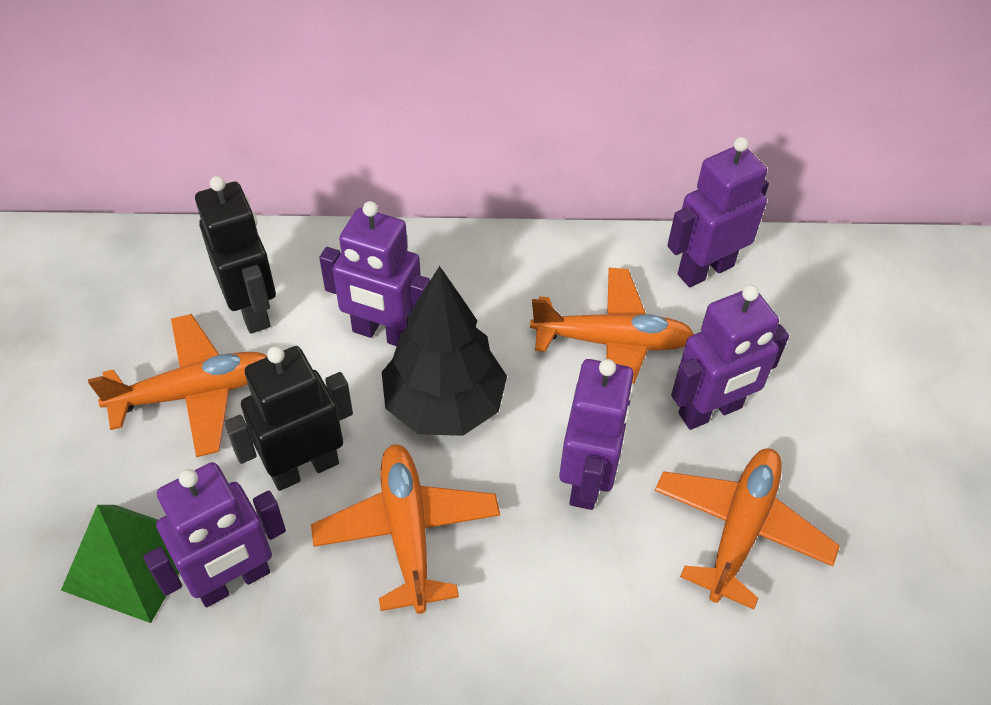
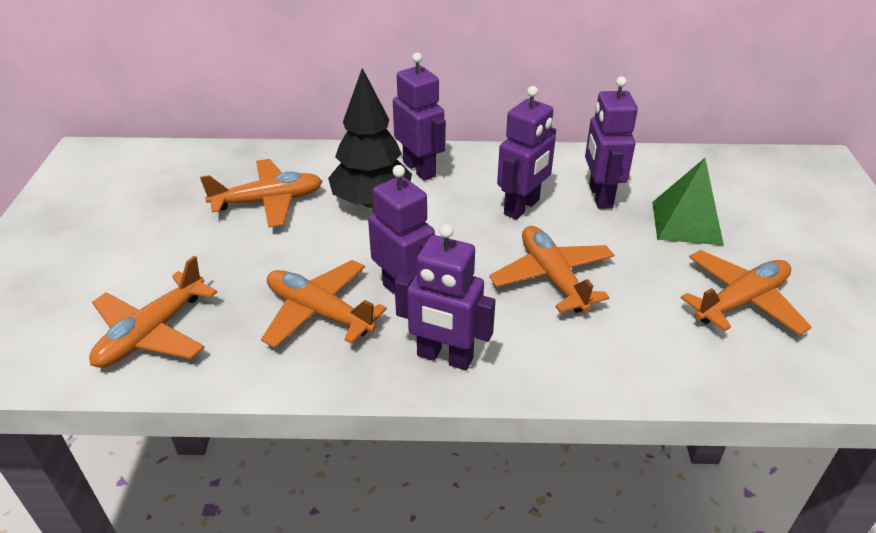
black robot: 2 -> 0
orange plane: 4 -> 5

